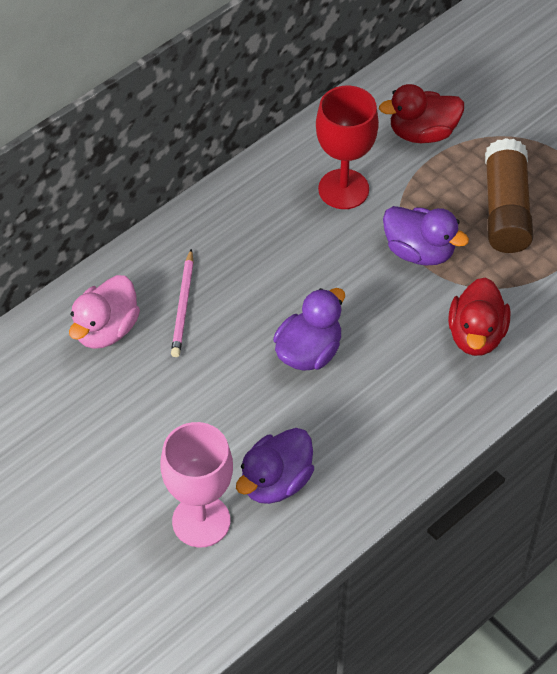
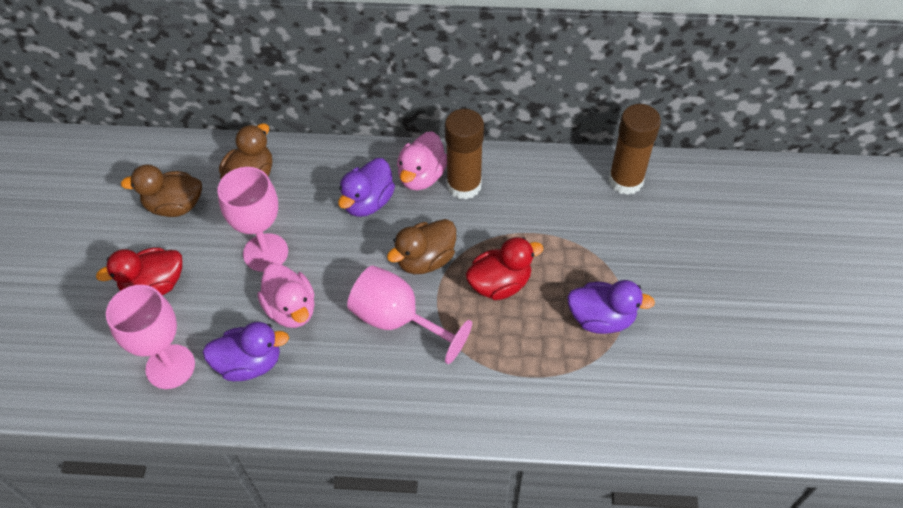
brown duck: 0 -> 3
brown glue stick: 1 -> 2
pink duck: 1 -> 2
pink goblet: 1 -> 3
pink pencil: 1 -> 0
red goblet: 1 -> 0

